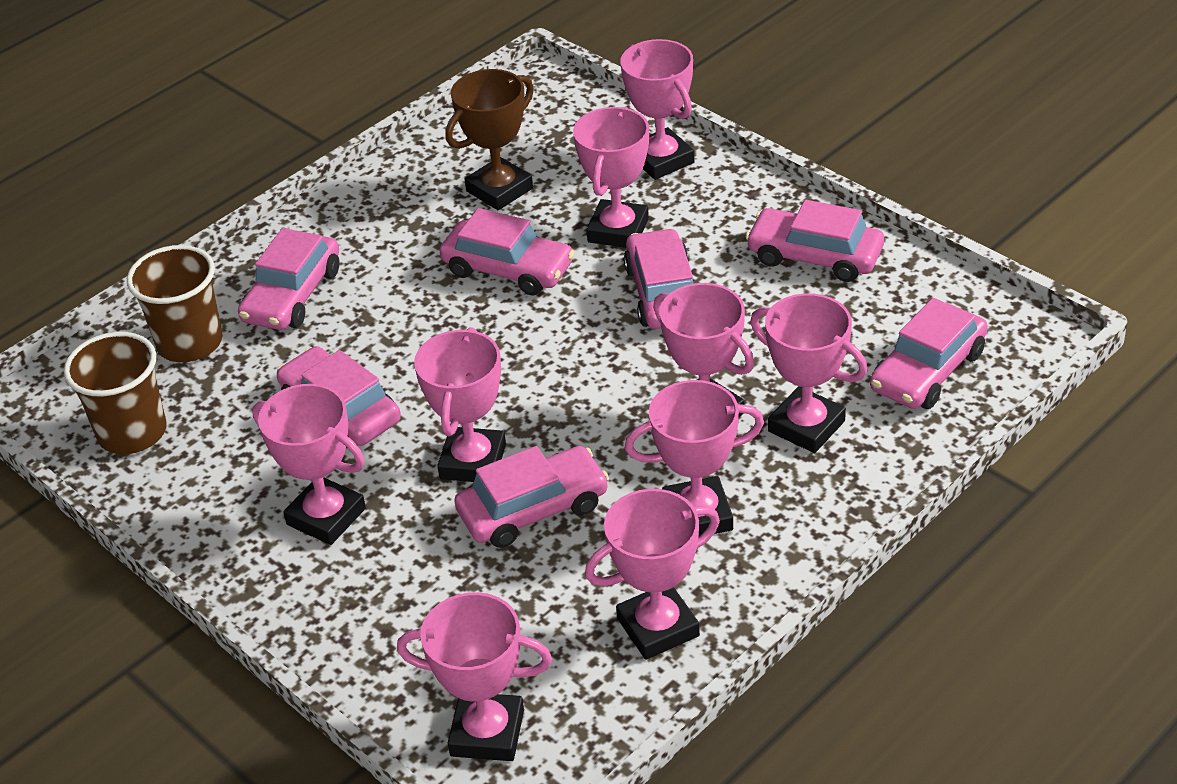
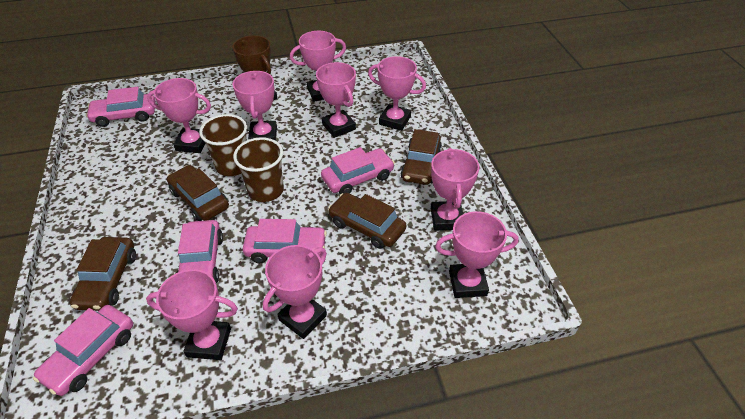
brown car: 0 -> 4
pink car: 7 -> 5

